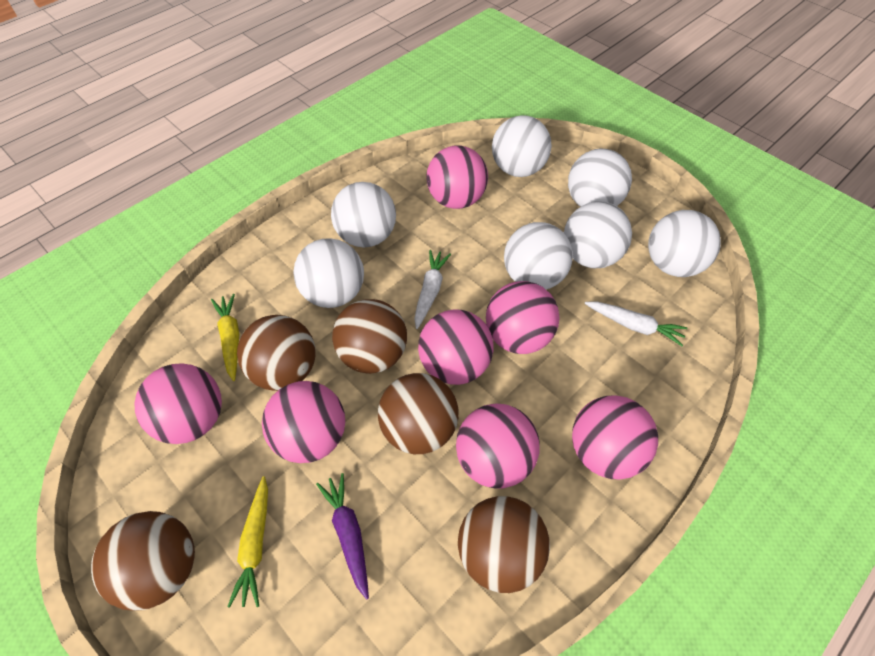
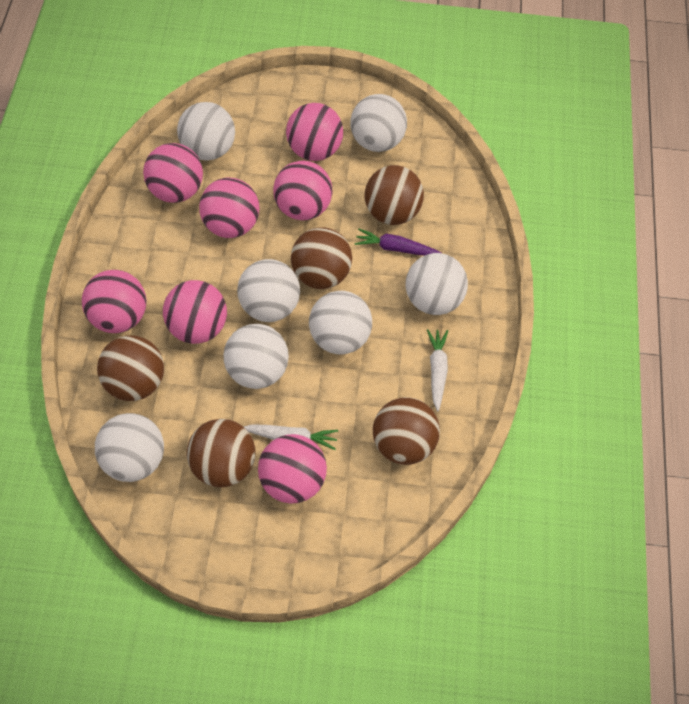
yellow carrot: 2 -> 0

